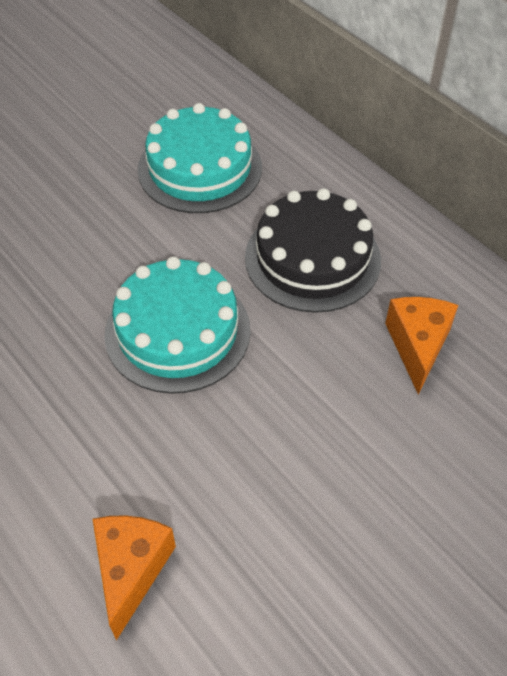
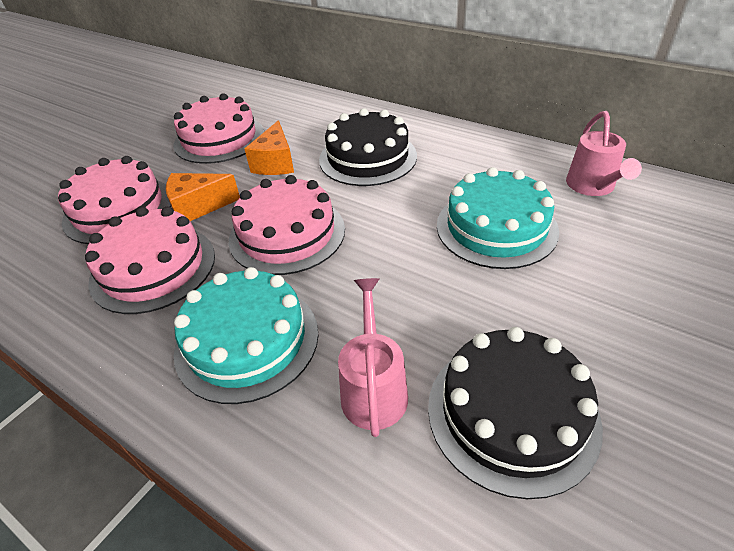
black cake: 1 -> 2
pink cake: 0 -> 4
pink watering can: 0 -> 2

